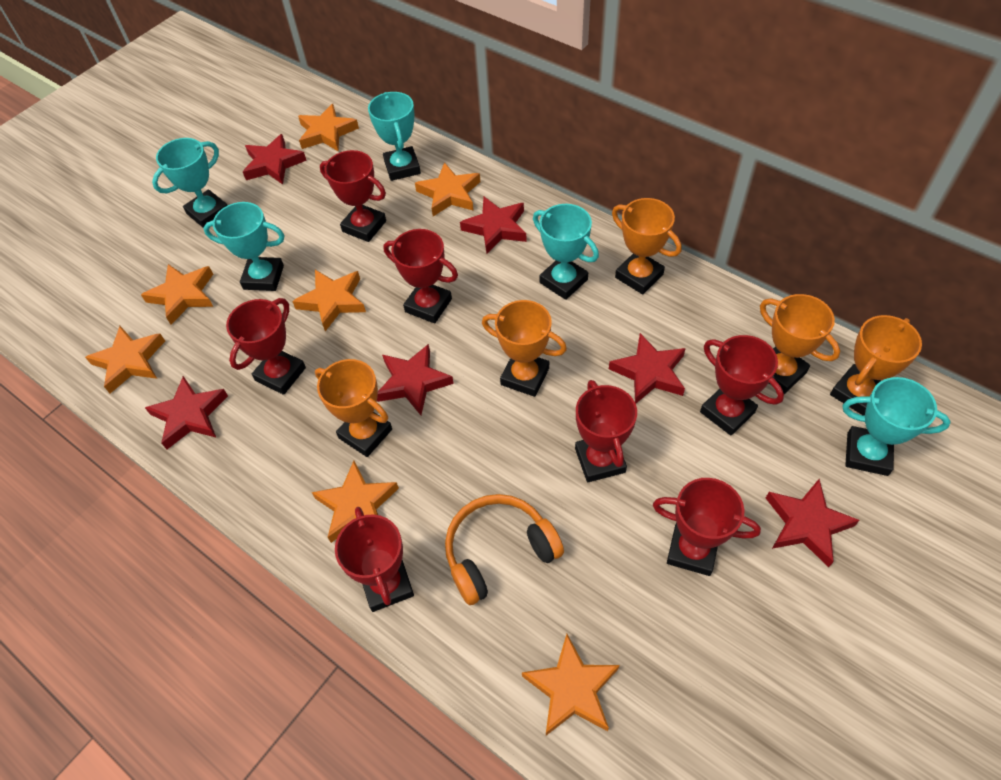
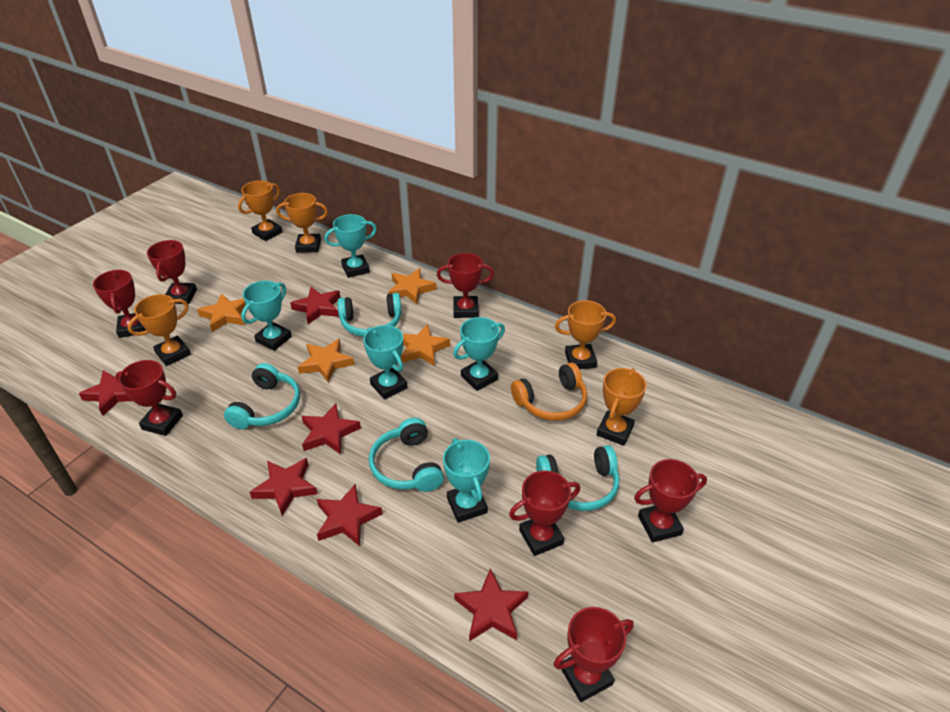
orange star: 7 -> 4
turquoise headphones: 0 -> 4

